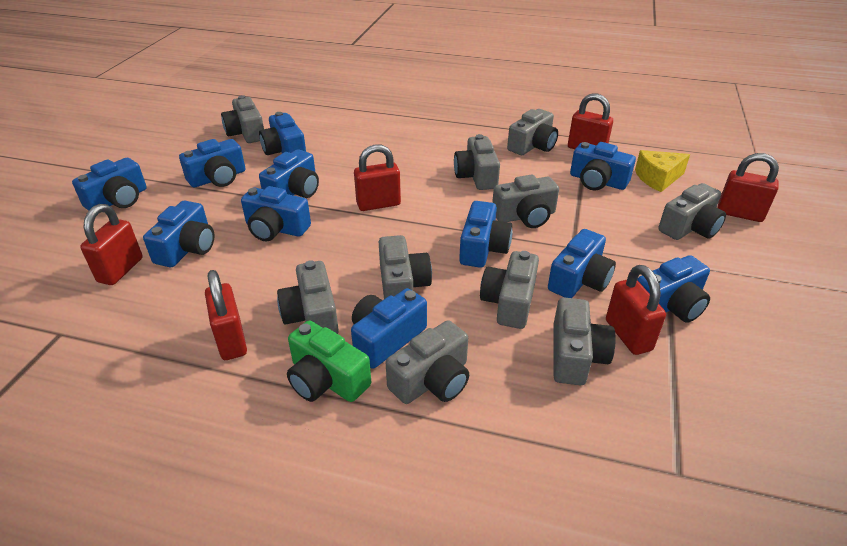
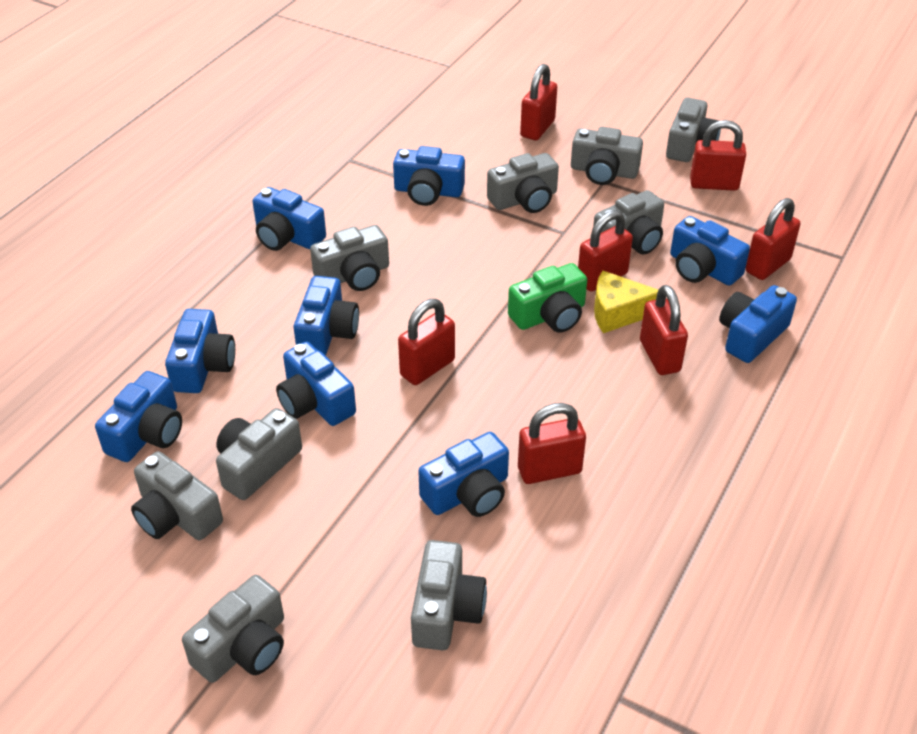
blue camera: 11 -> 9
grey camera: 10 -> 9
red padlock: 6 -> 7

